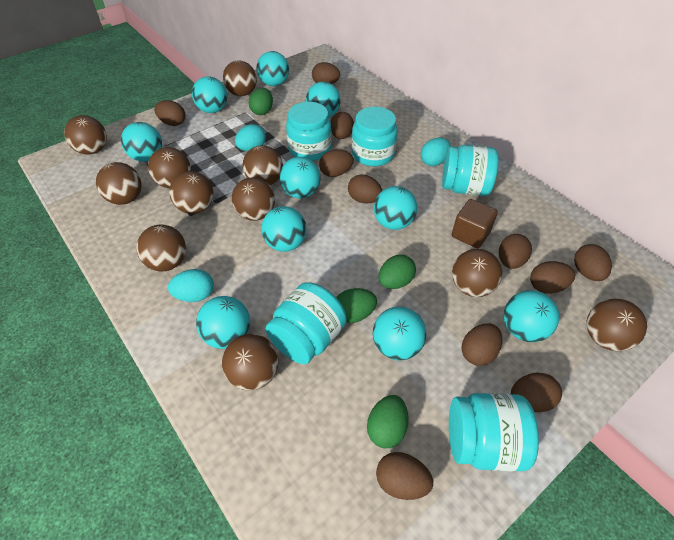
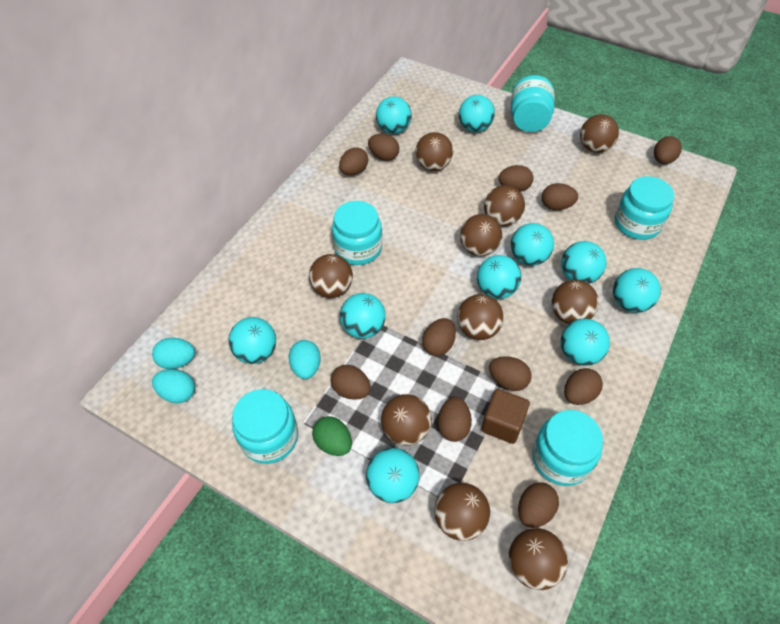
brown ball: 11 -> 10
green egg: 4 -> 1

